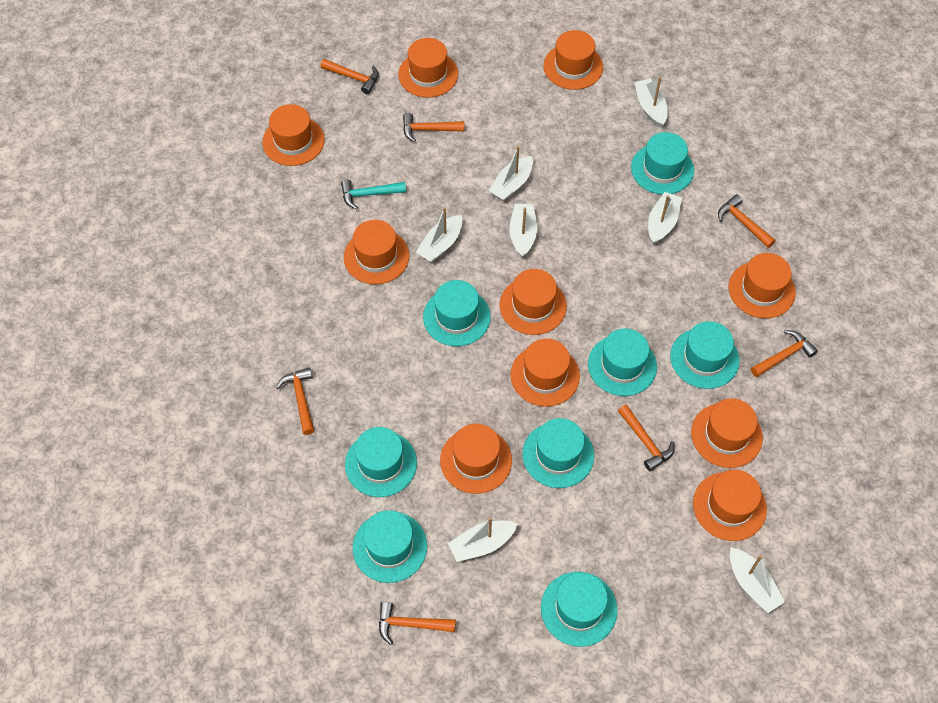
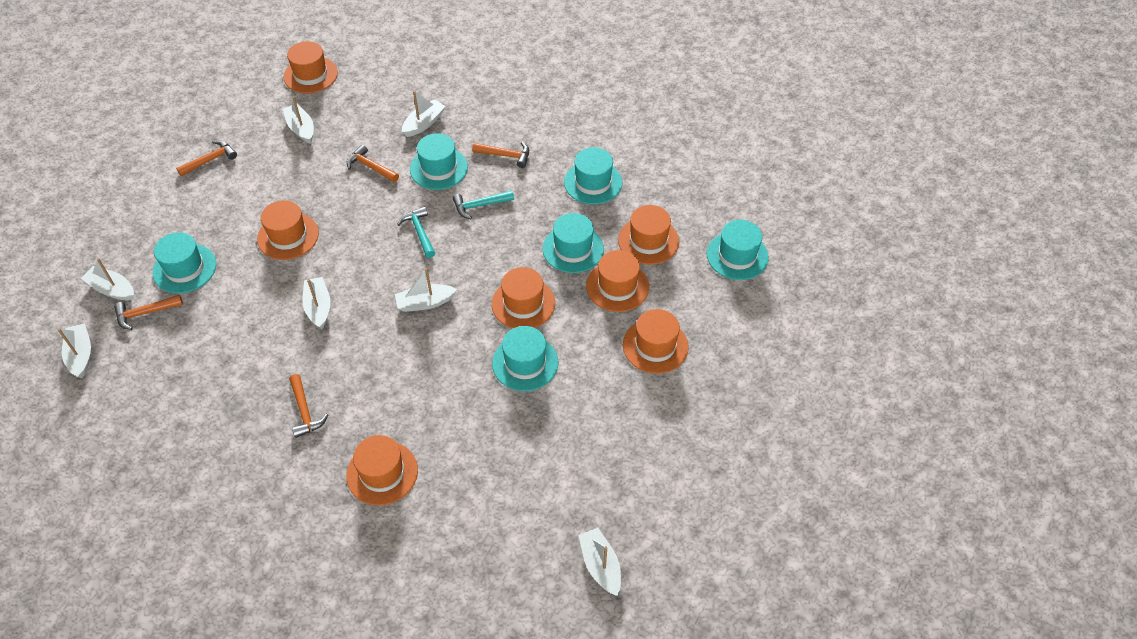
orange hammer: 7 -> 5
orange hat: 10 -> 7
turquoise hammer: 1 -> 2
turquoise hat: 8 -> 6

